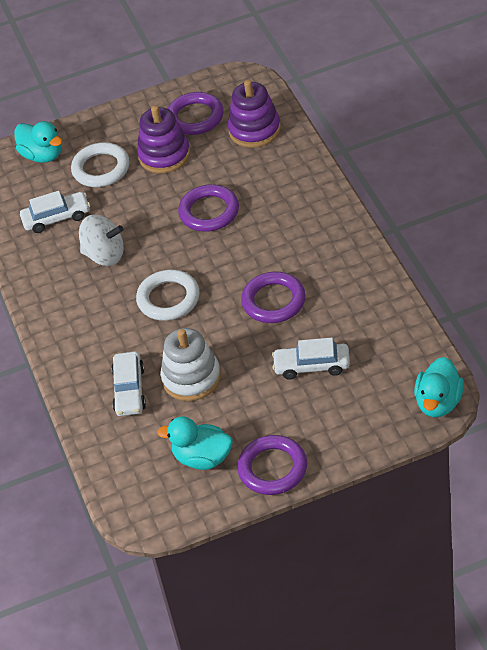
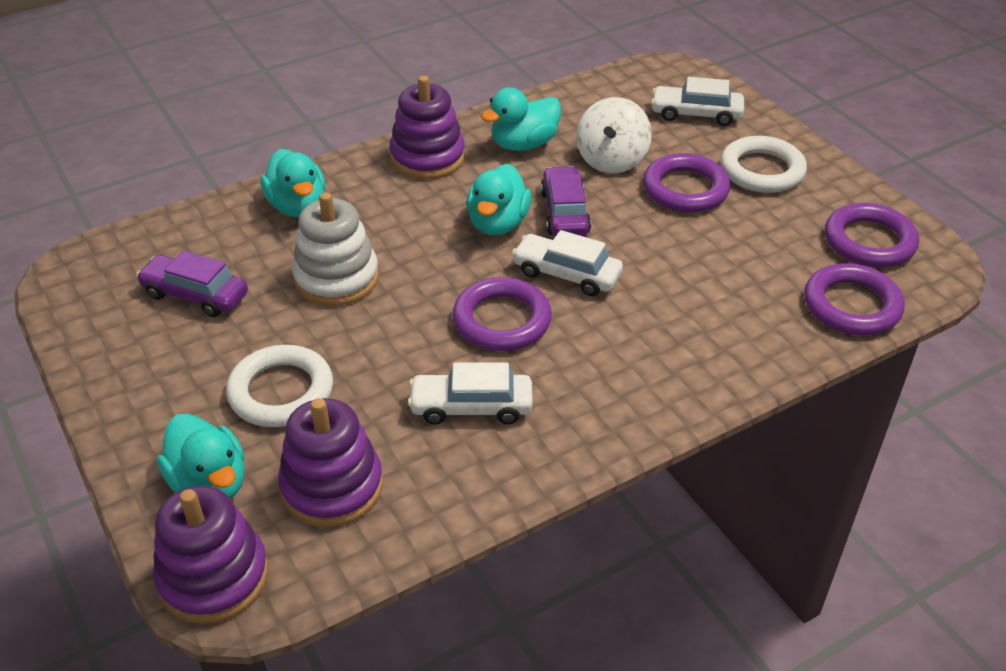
purple car: 0 -> 2
purple stacking toy: 2 -> 3
turquoise duck: 3 -> 4

